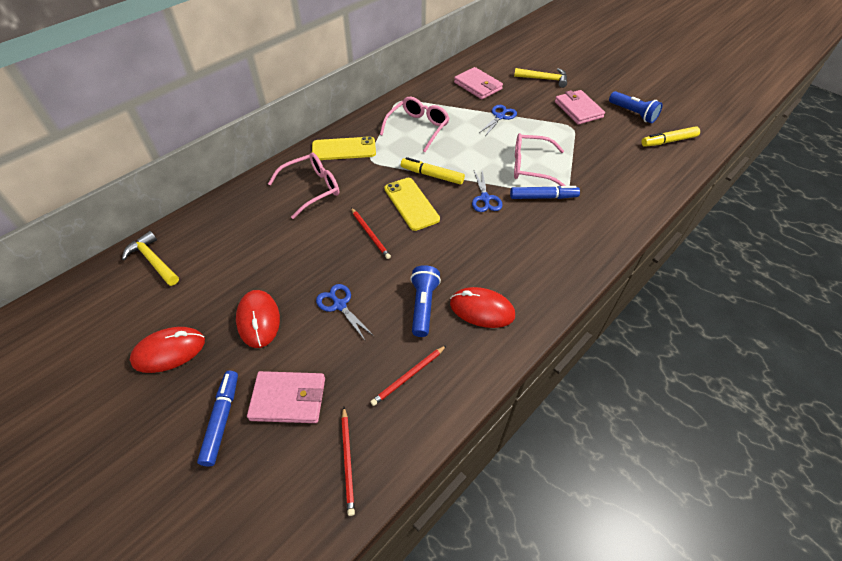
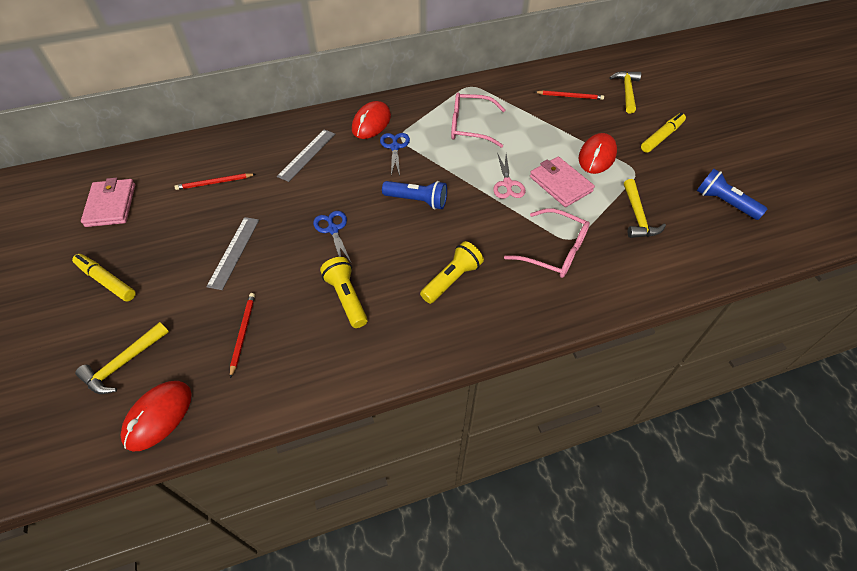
blue marker: 2 -> 0
blue scissors: 3 -> 2
grey ruler: 0 -> 2
pink glasses: 3 -> 2
pink scissors: 0 -> 1
pink wallet: 3 -> 2
yellow flashlight: 0 -> 2
yellow hammer: 2 -> 3
yellow phone: 2 -> 0

